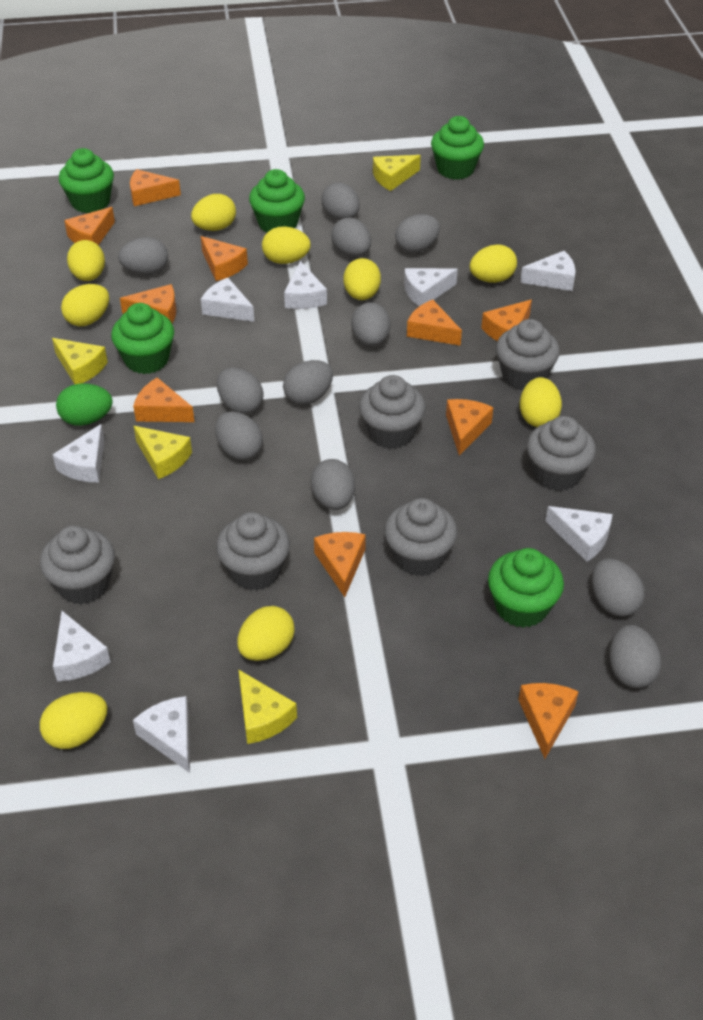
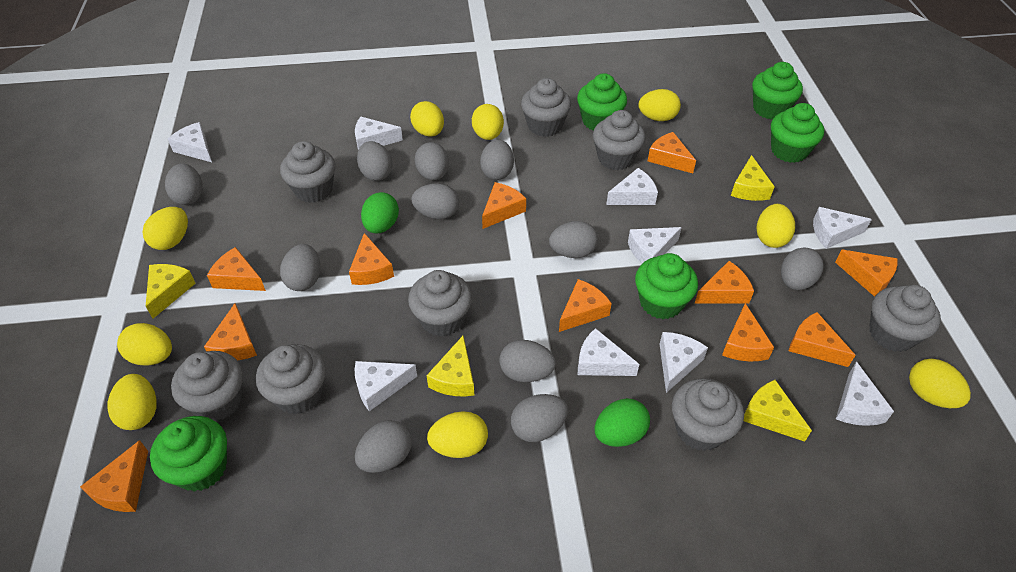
green egg: 1 -> 2
grey cupcake: 6 -> 8
orange cheese: 10 -> 11
white cheese: 8 -> 9

